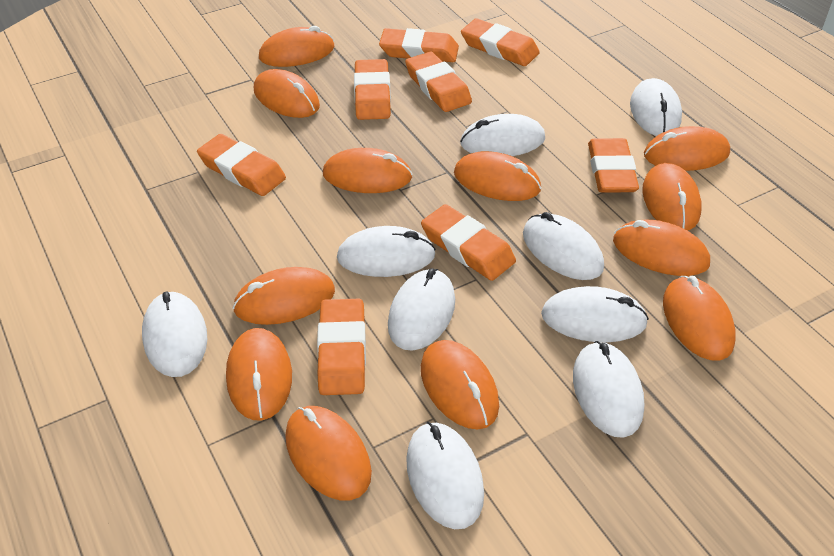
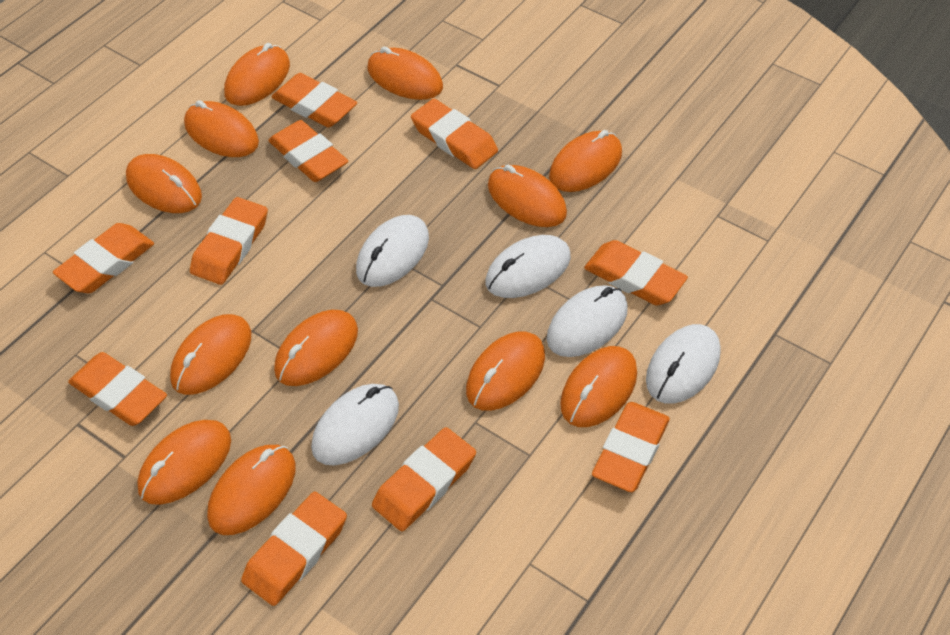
orange eraser: 8 -> 10
white mouse: 9 -> 5

